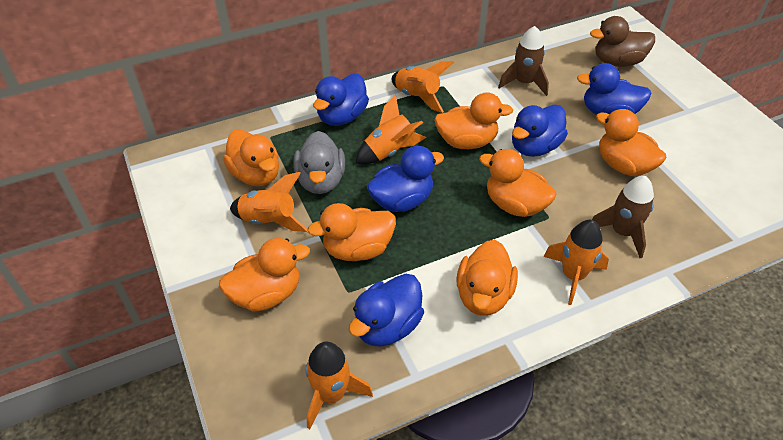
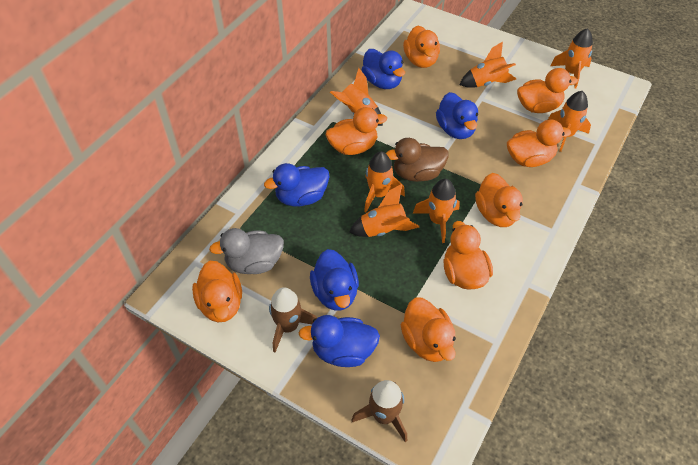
orange duck: 7 -> 8
orange rocket: 5 -> 7

